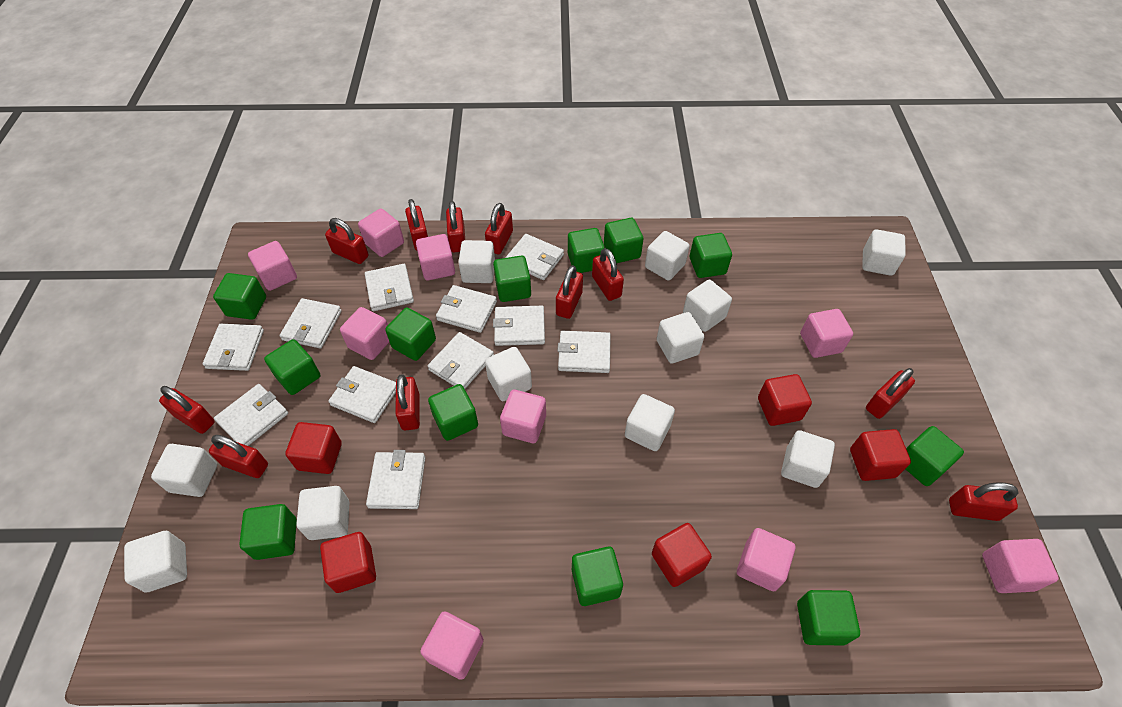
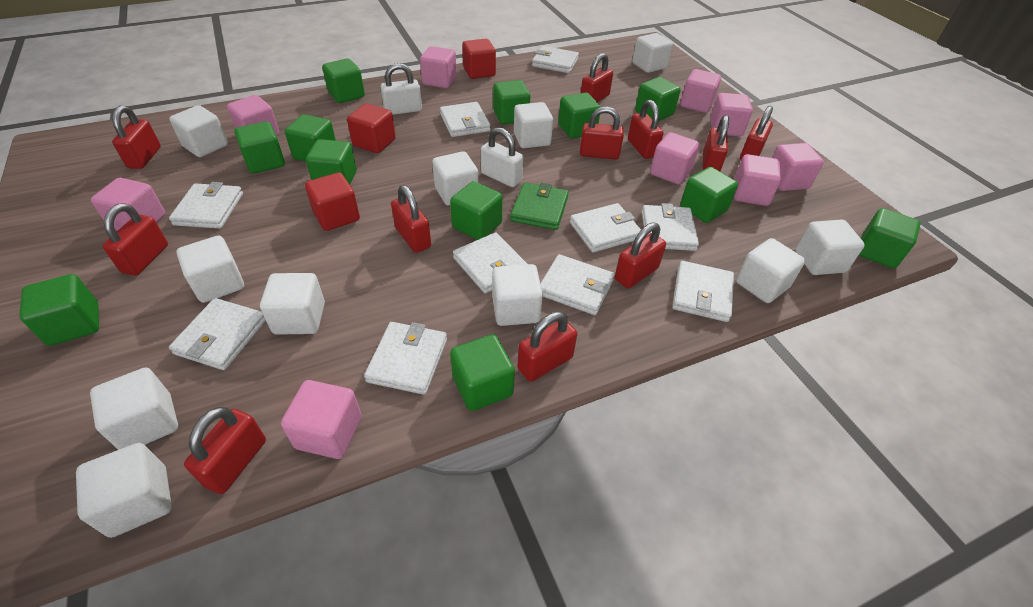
green wallet: 0 -> 1
red cube: 5 -> 3
white padlock: 0 -> 2
white wallet: 11 -> 10

